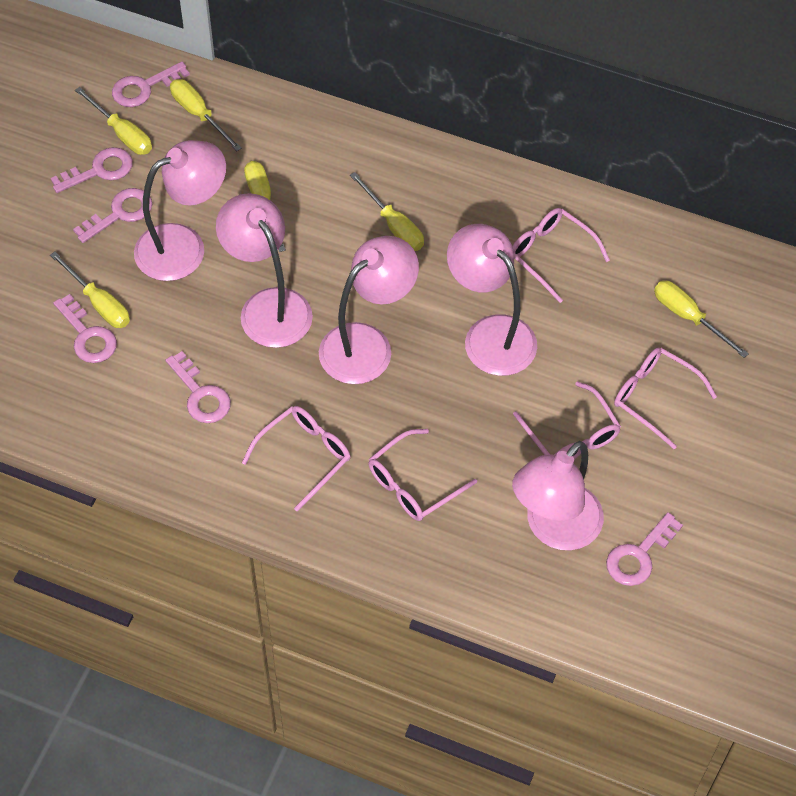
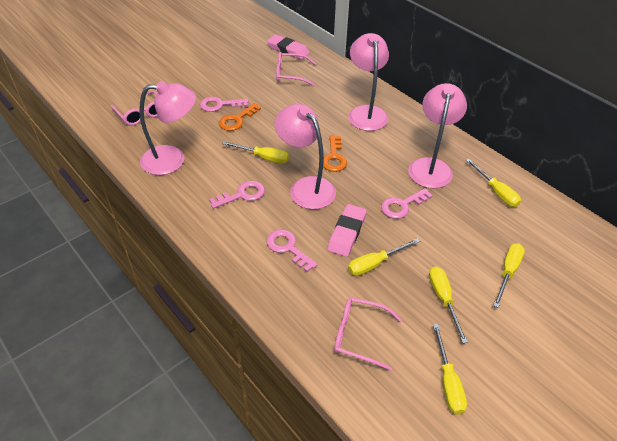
orange key: 0 -> 2
pink eraser: 0 -> 2
pink glasses: 5 -> 3
pink key: 6 -> 4
pink lamp: 5 -> 4

